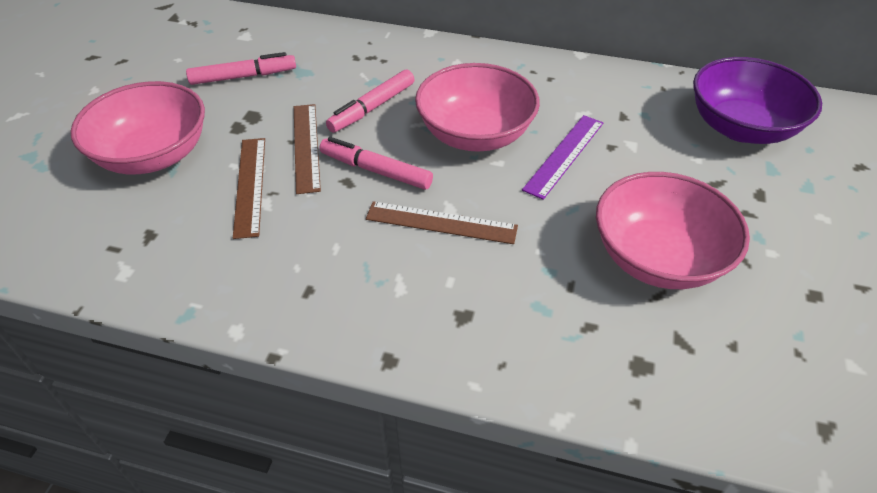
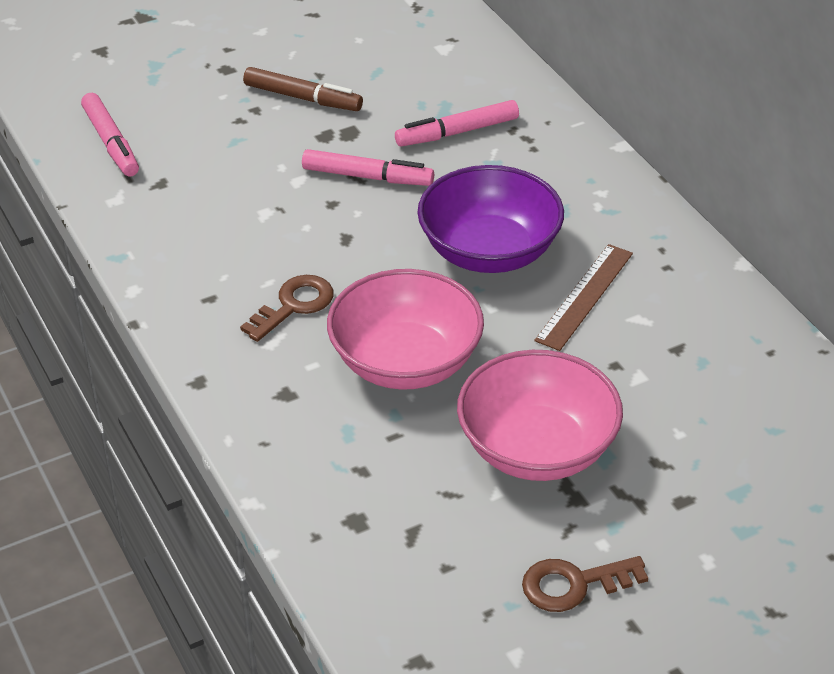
brown key: 0 -> 2
brown marker: 0 -> 1
brown ruler: 3 -> 1
pink bowl: 3 -> 2
purple ruler: 1 -> 0

